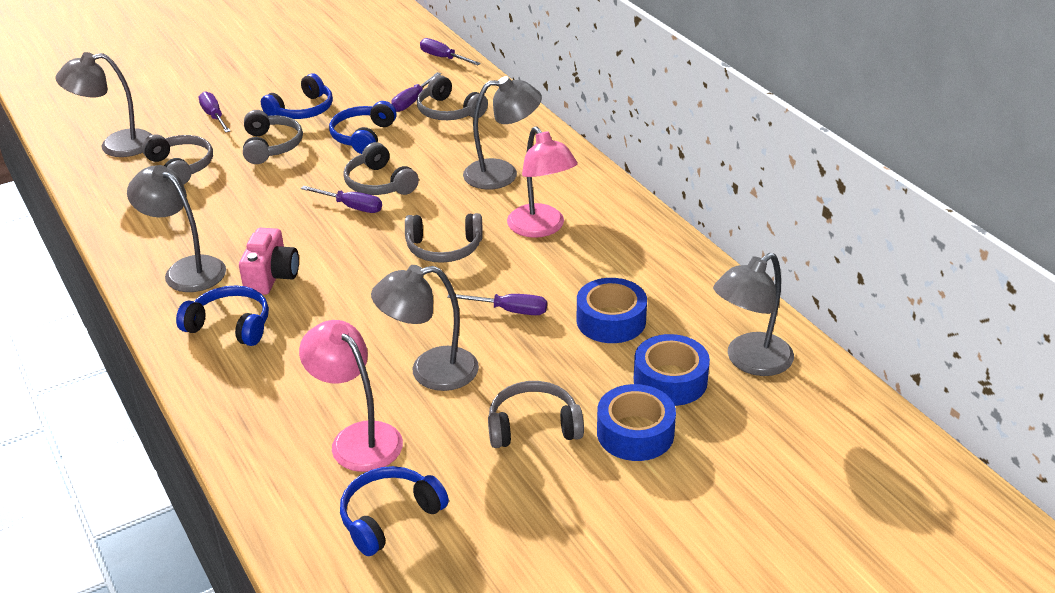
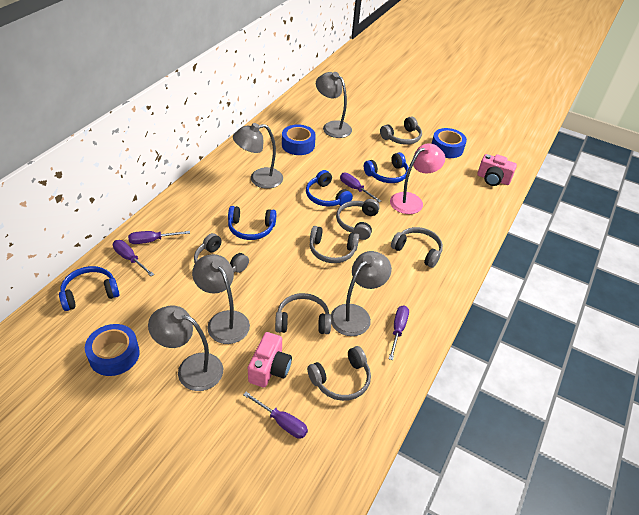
grey headphones: 6 -> 7
pink camera: 1 -> 2
pink lamp: 2 -> 1

